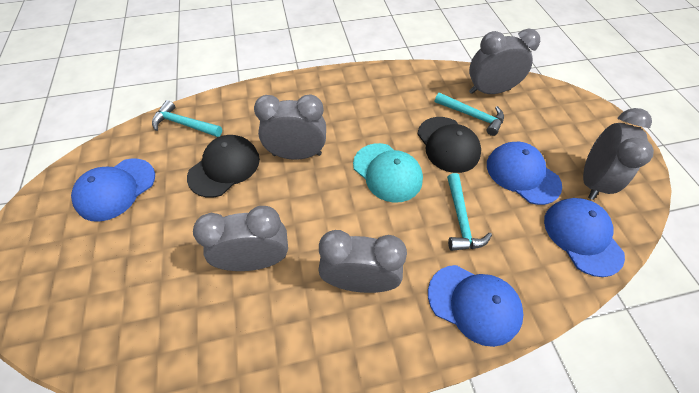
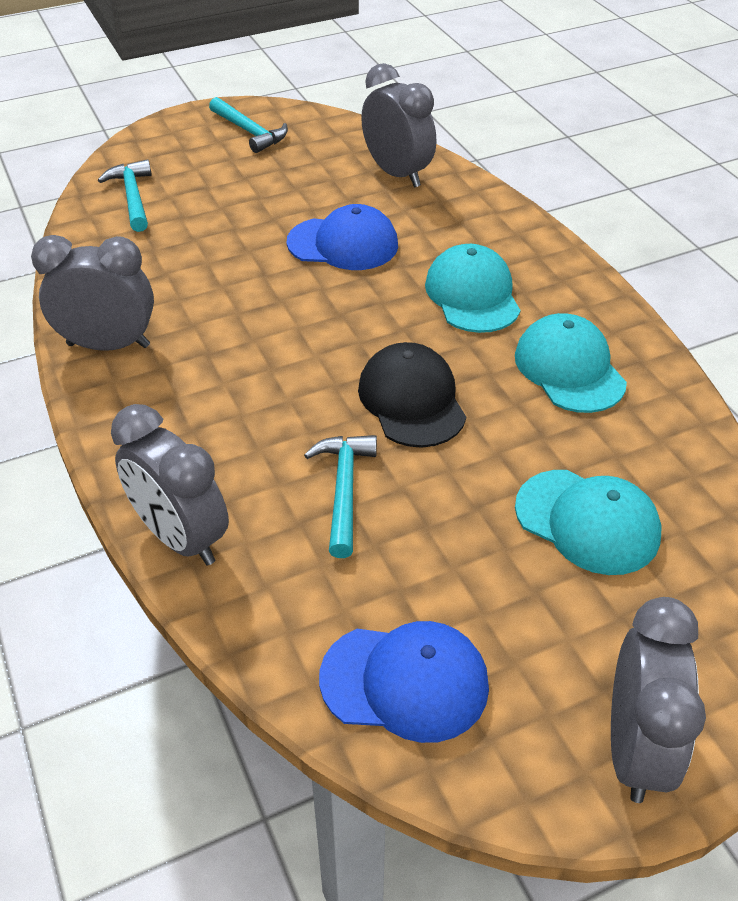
black cap: 2 -> 1
blue cap: 4 -> 2
grey clock: 5 -> 4
turquoise cap: 1 -> 3

